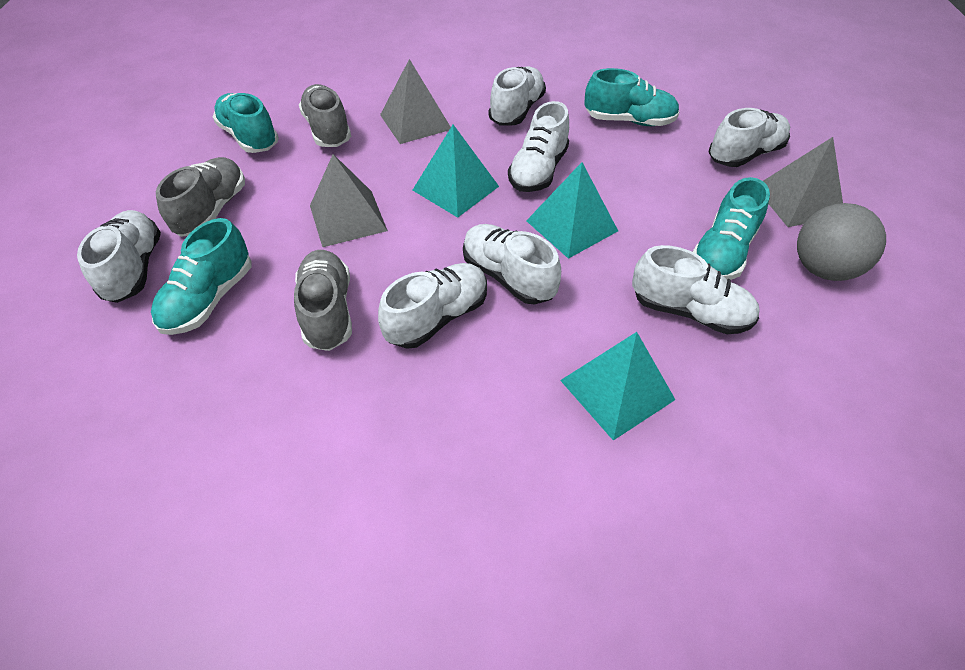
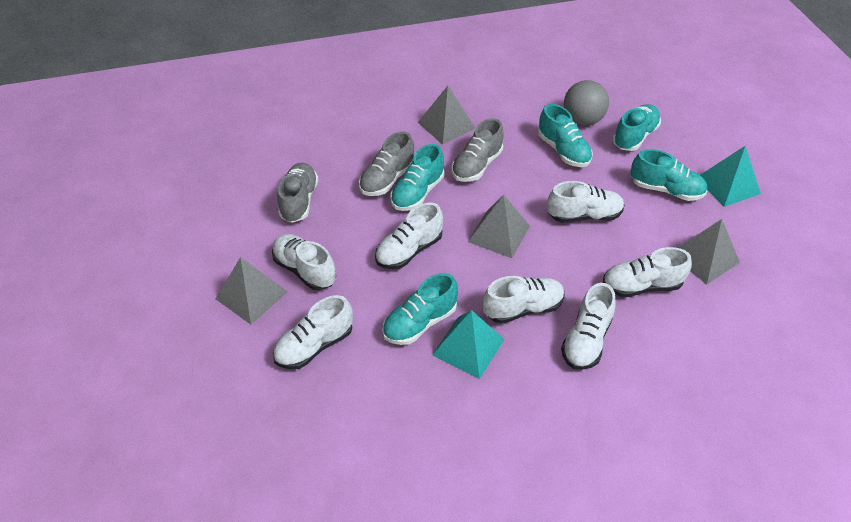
grey pyramid: 3 -> 4
turquoise pyramid: 3 -> 2
turquoise shoe: 4 -> 5

